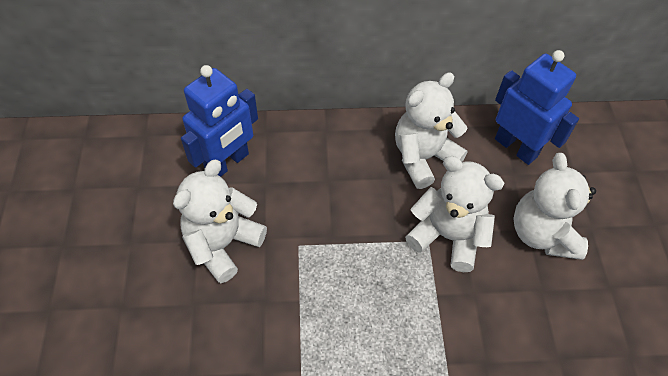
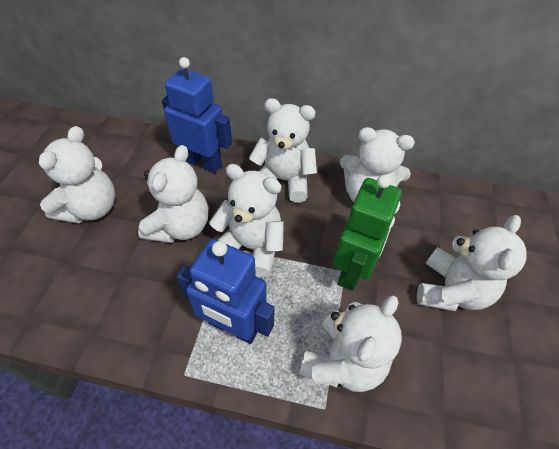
green robot: 0 -> 1
white teddy bear: 4 -> 7

